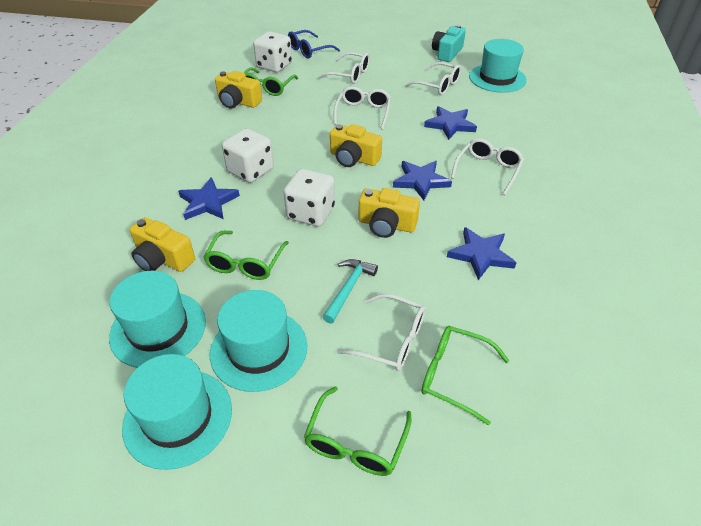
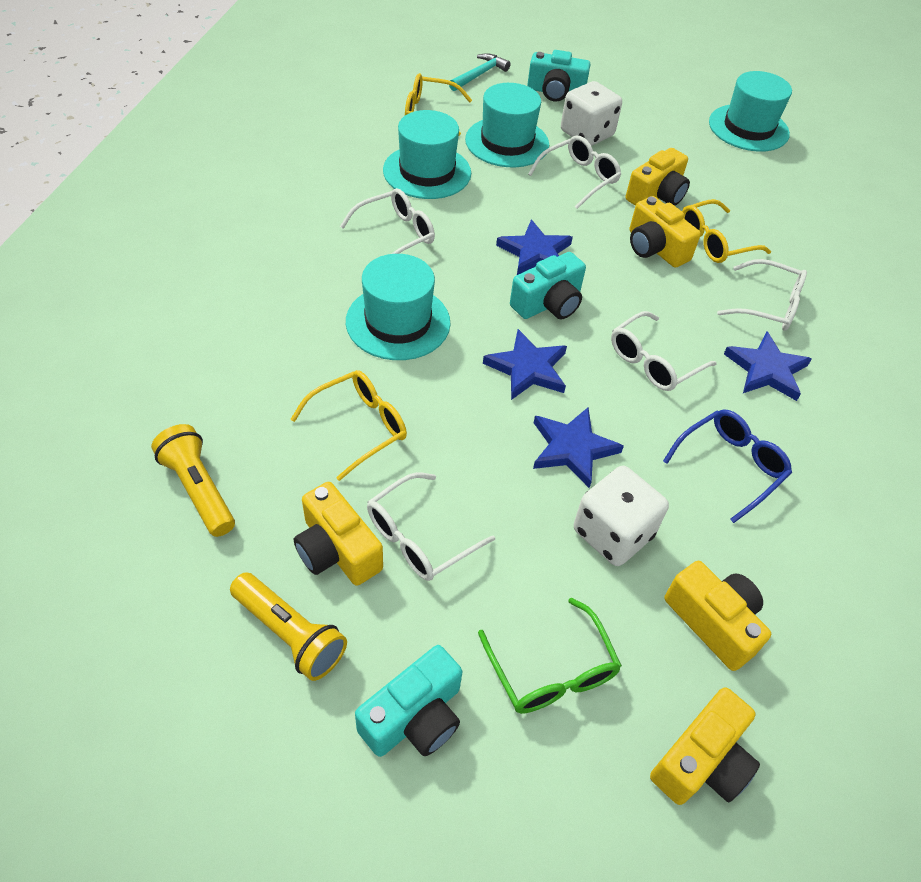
green glasses: 4 -> 1
turquoise camera: 1 -> 3
white dice: 3 -> 2
yellow camera: 4 -> 5
yellow flashlight: 0 -> 2
yellow glasses: 0 -> 3

